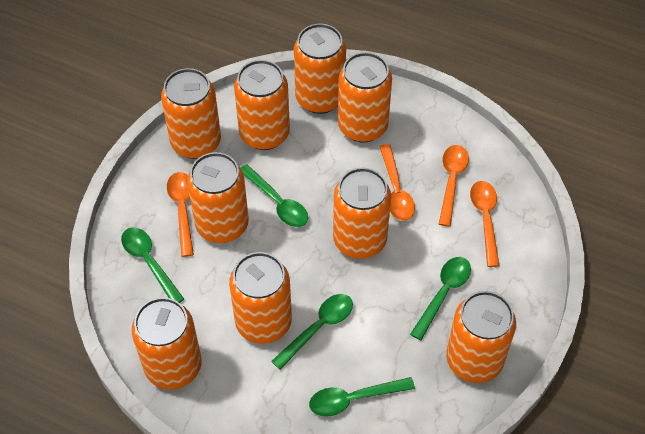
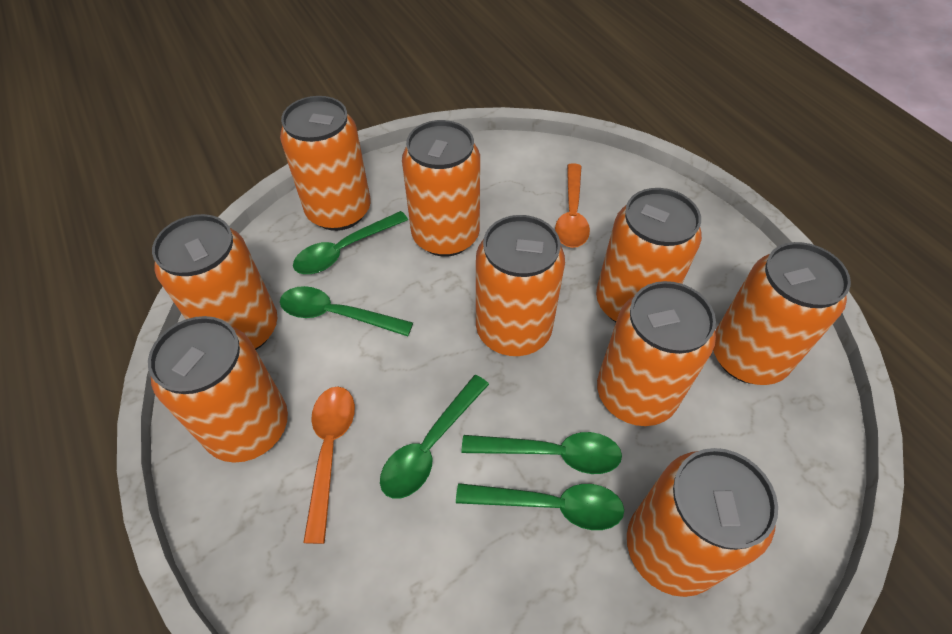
orange spoon: 4 -> 2

